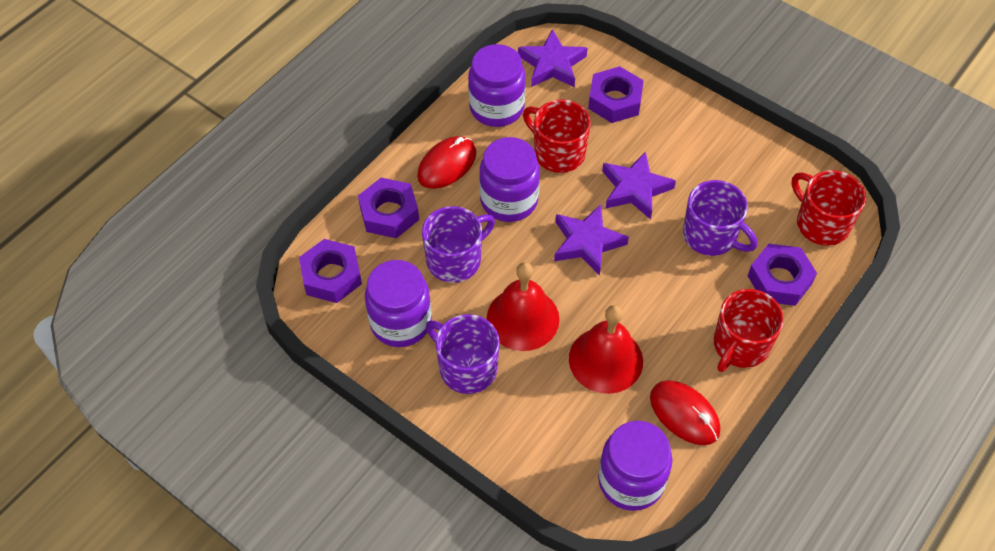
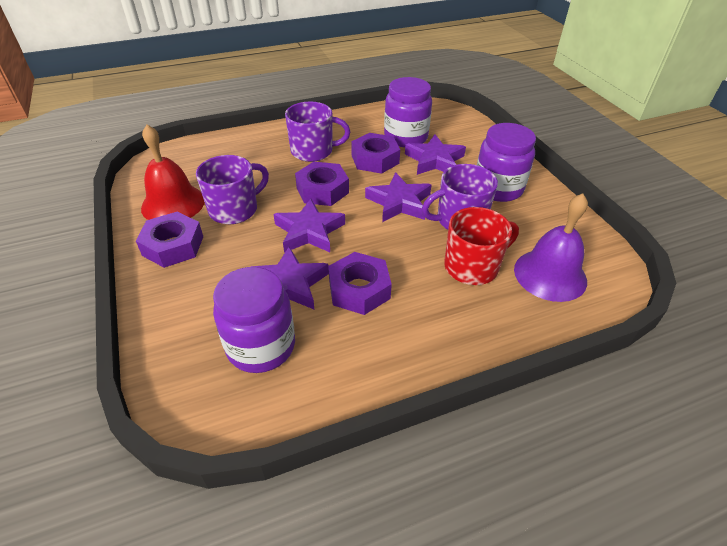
purple bell: 0 -> 1
purple jar: 4 -> 3
purple star: 3 -> 4
red bell: 2 -> 1
red mouse: 2 -> 0
red mug: 3 -> 1

